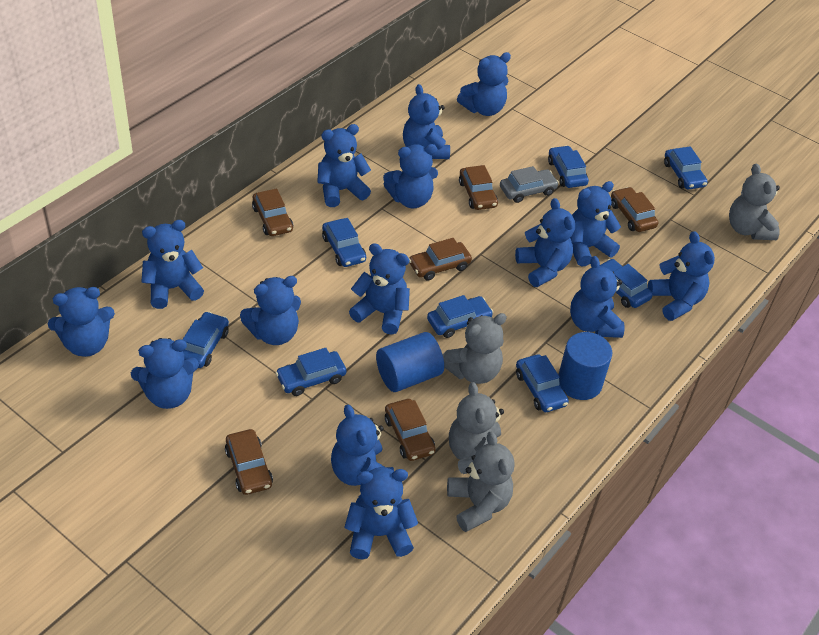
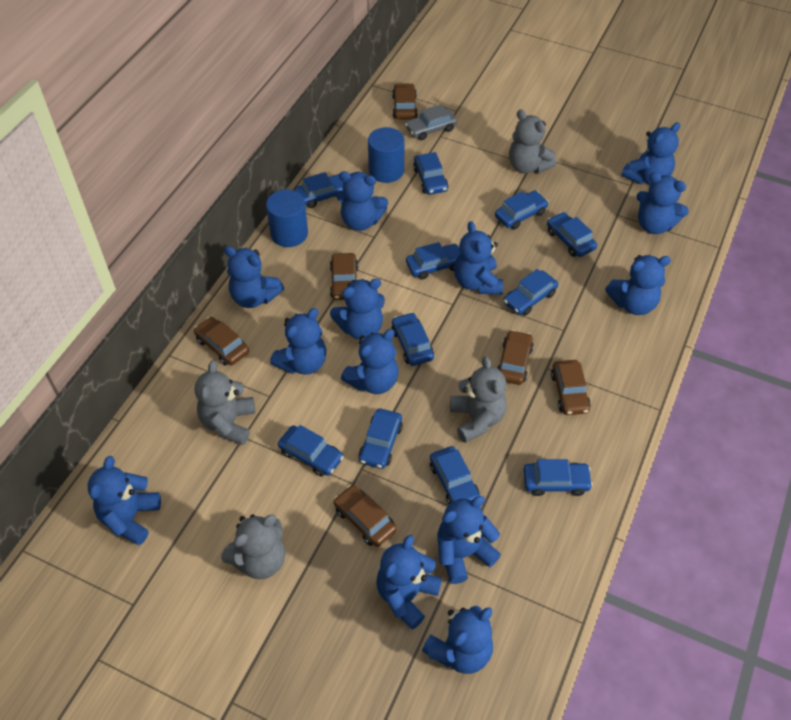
blue car: 8 -> 11
blue teddy bear: 15 -> 13

